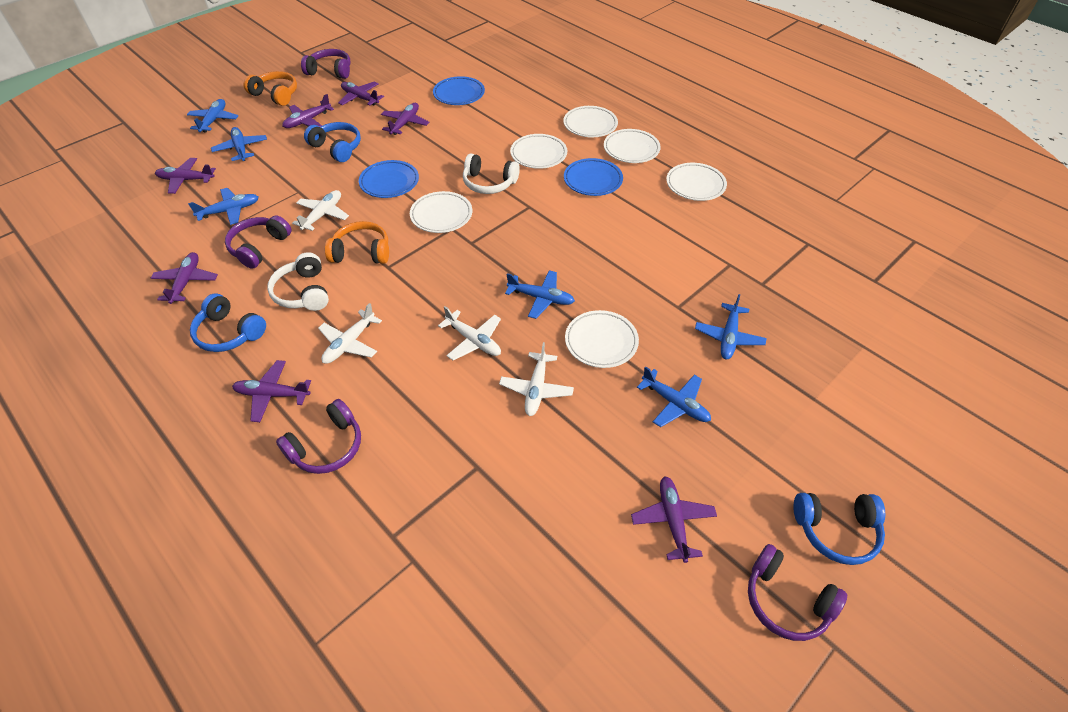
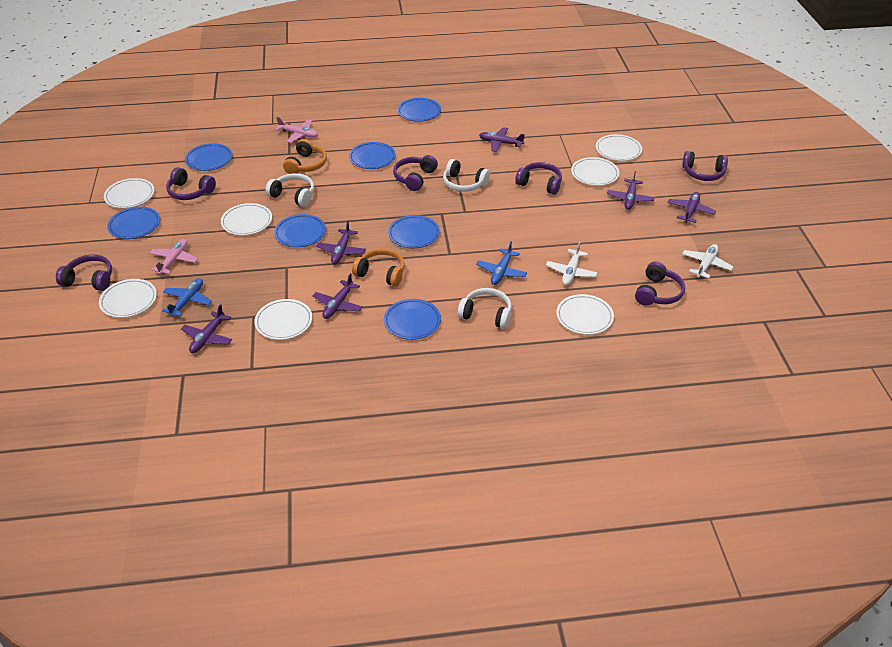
blue headphones: 3 -> 0
blue plane: 6 -> 2
blue plate: 3 -> 7
pink plane: 0 -> 2
purple headphones: 4 -> 6
purple plane: 7 -> 6
white headphones: 2 -> 3
white plane: 4 -> 2
white plate: 6 -> 7

